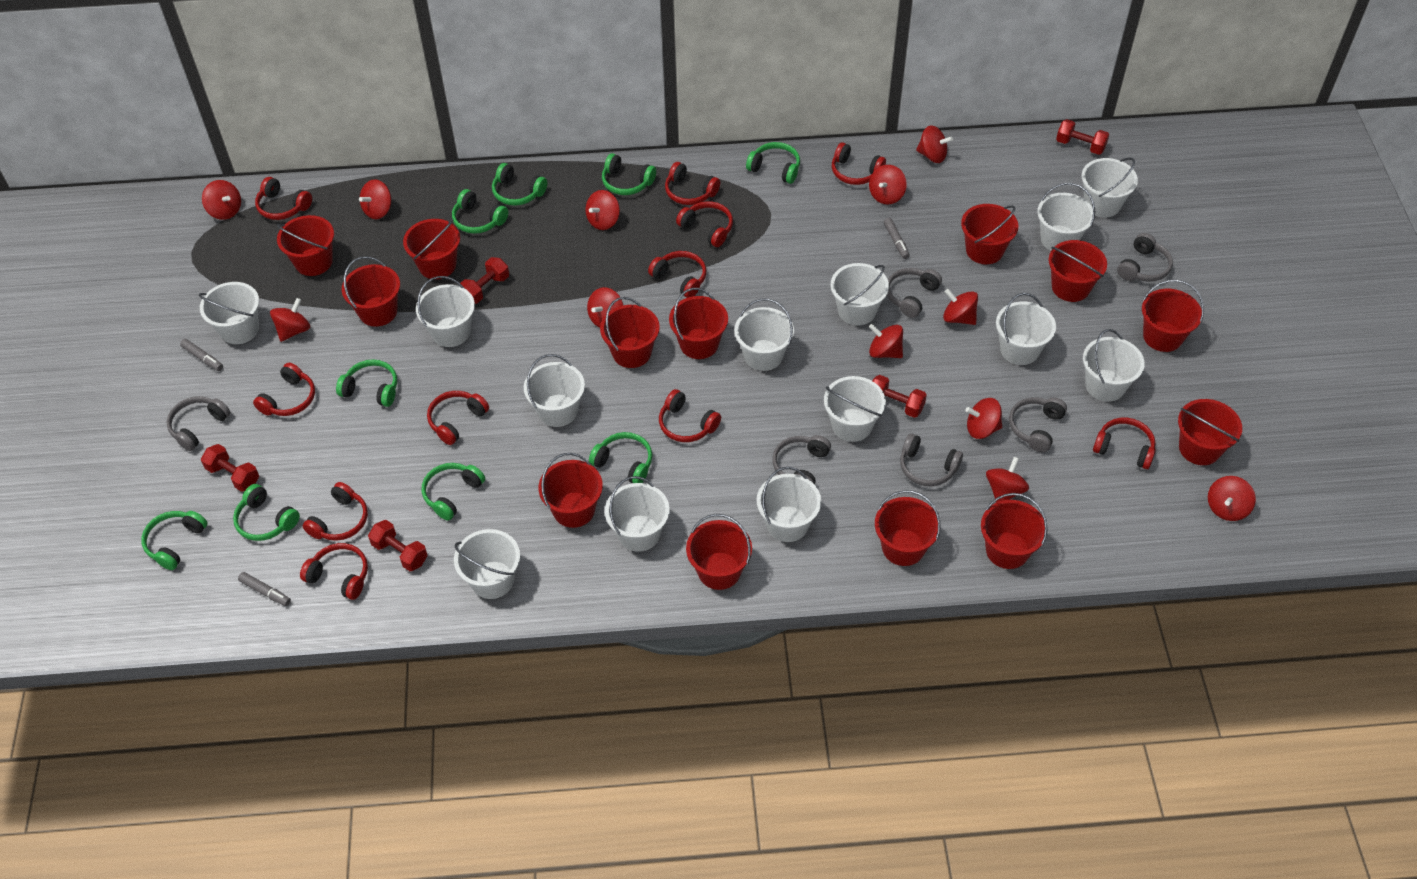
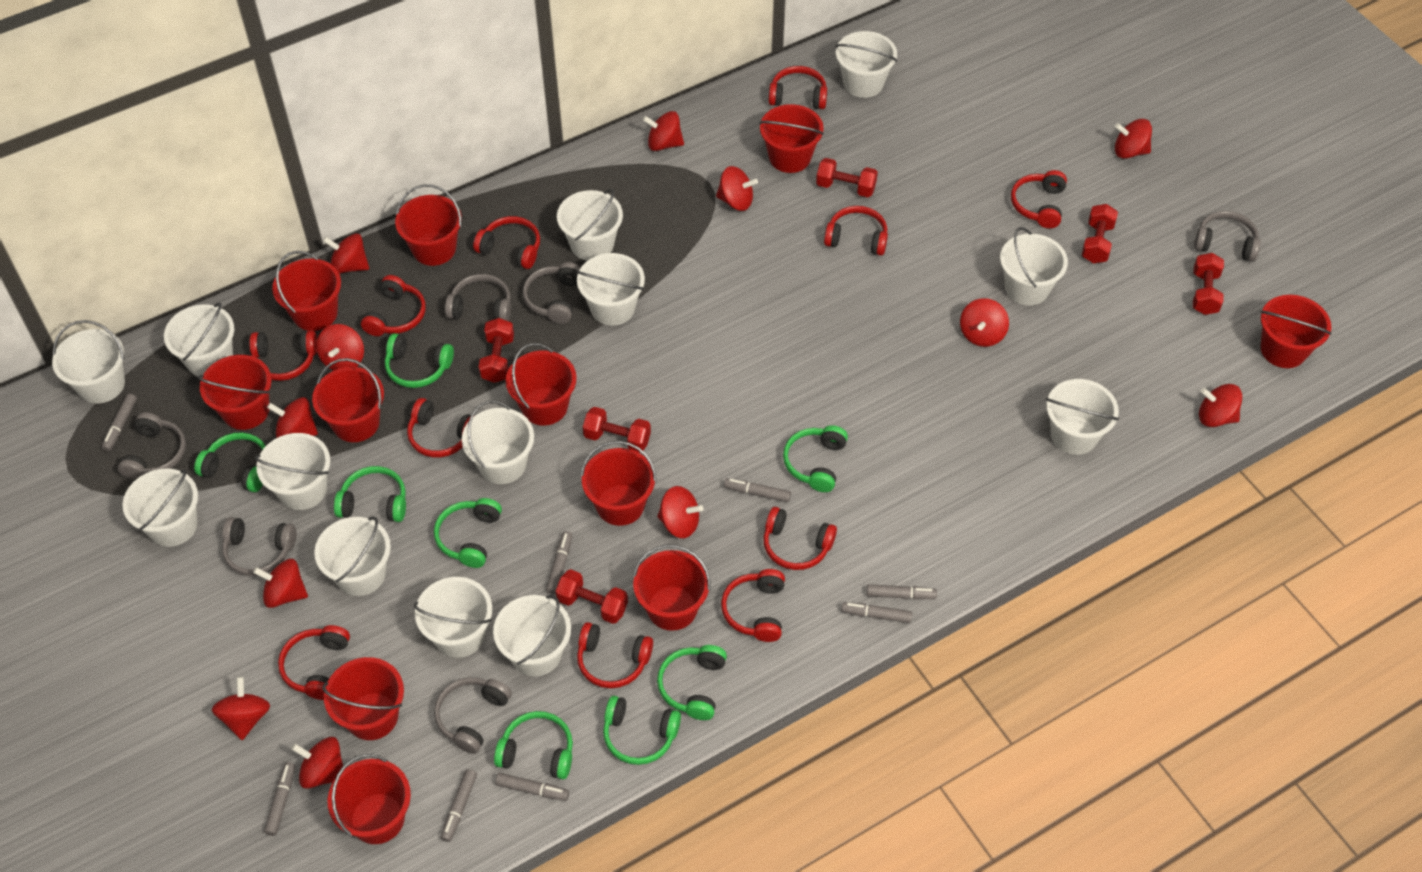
green headphones: 9 -> 8
grey marker: 3 -> 8
red bucket: 13 -> 11
red dumbbell: 5 -> 6

